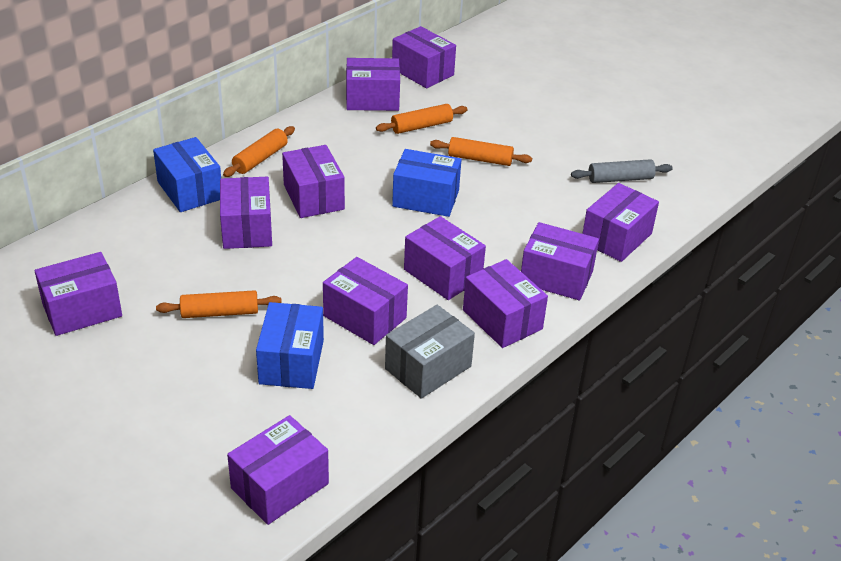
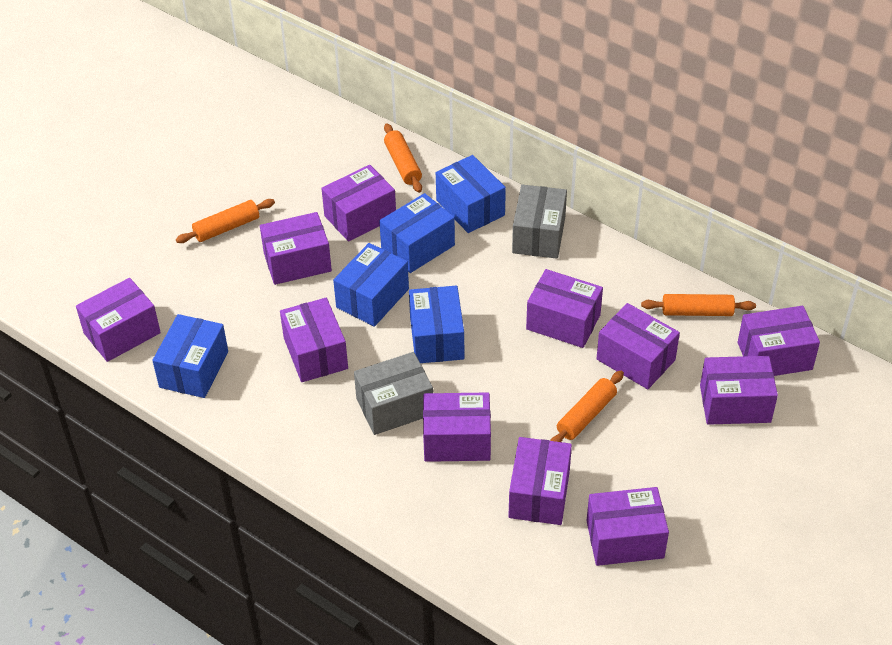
blue box: 3 -> 5
grey box: 1 -> 2
grey rolling pin: 1 -> 0

